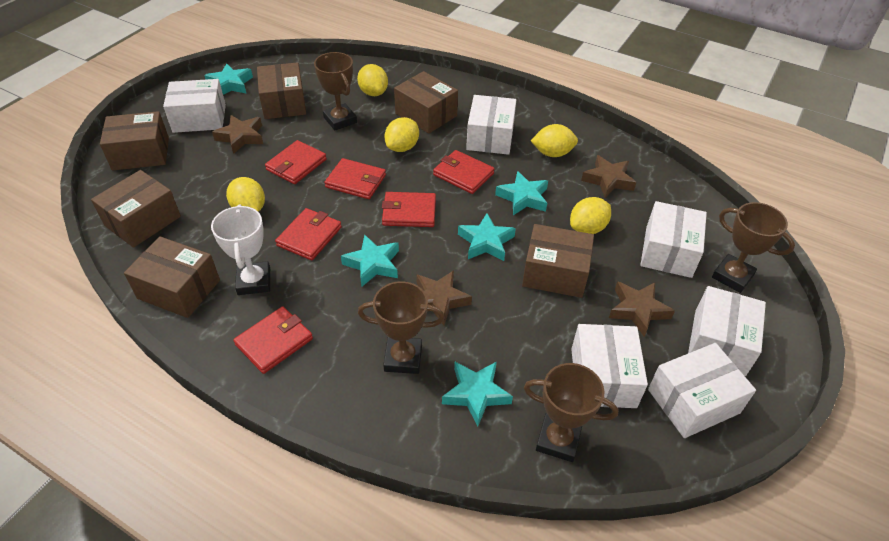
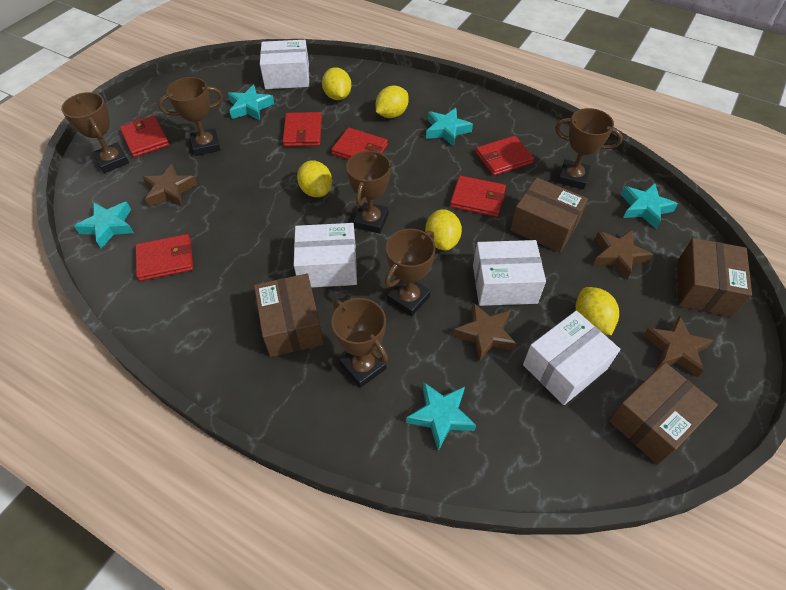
brown box: 6 -> 4
brown trophy: 4 -> 6
white box: 6 -> 4
white trophy: 1 -> 0

